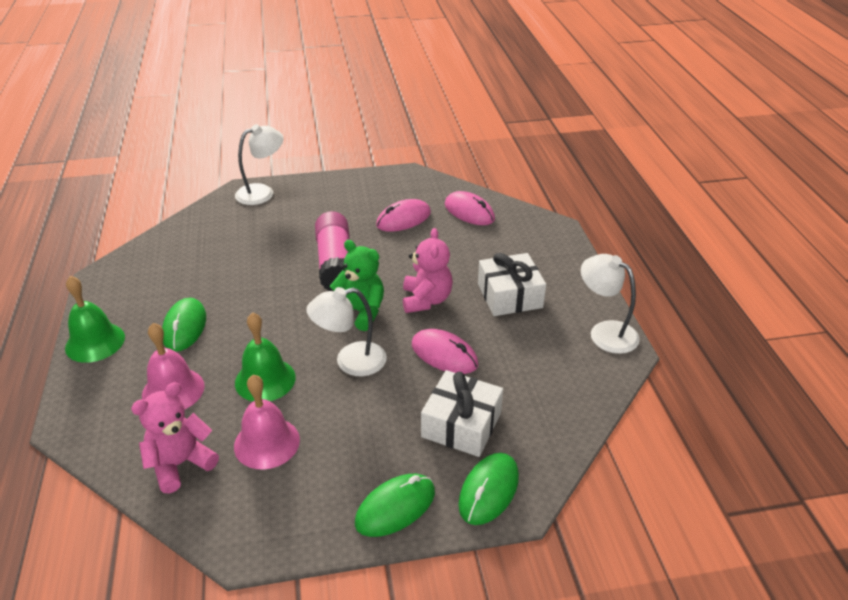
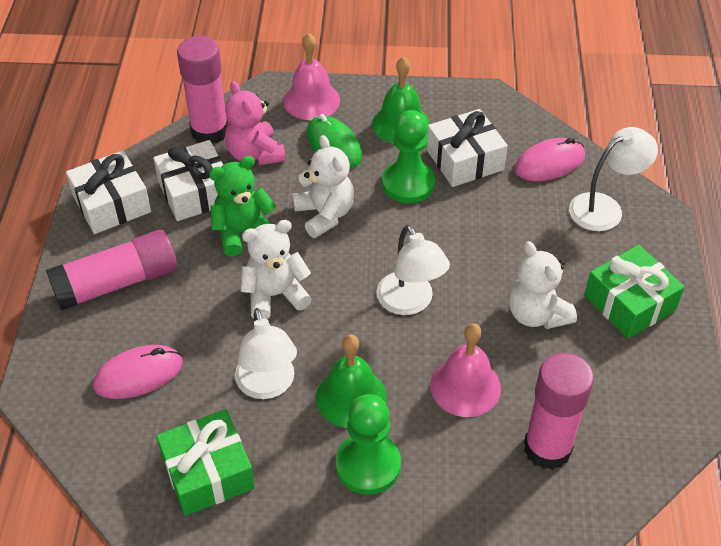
green gift: 0 -> 2
green mouse: 3 -> 1
green pawn: 0 -> 2
pink glue stick: 1 -> 3
pink mouse: 3 -> 2
pink teddy bear: 2 -> 1
white gift: 2 -> 3
white teddy bear: 0 -> 3

